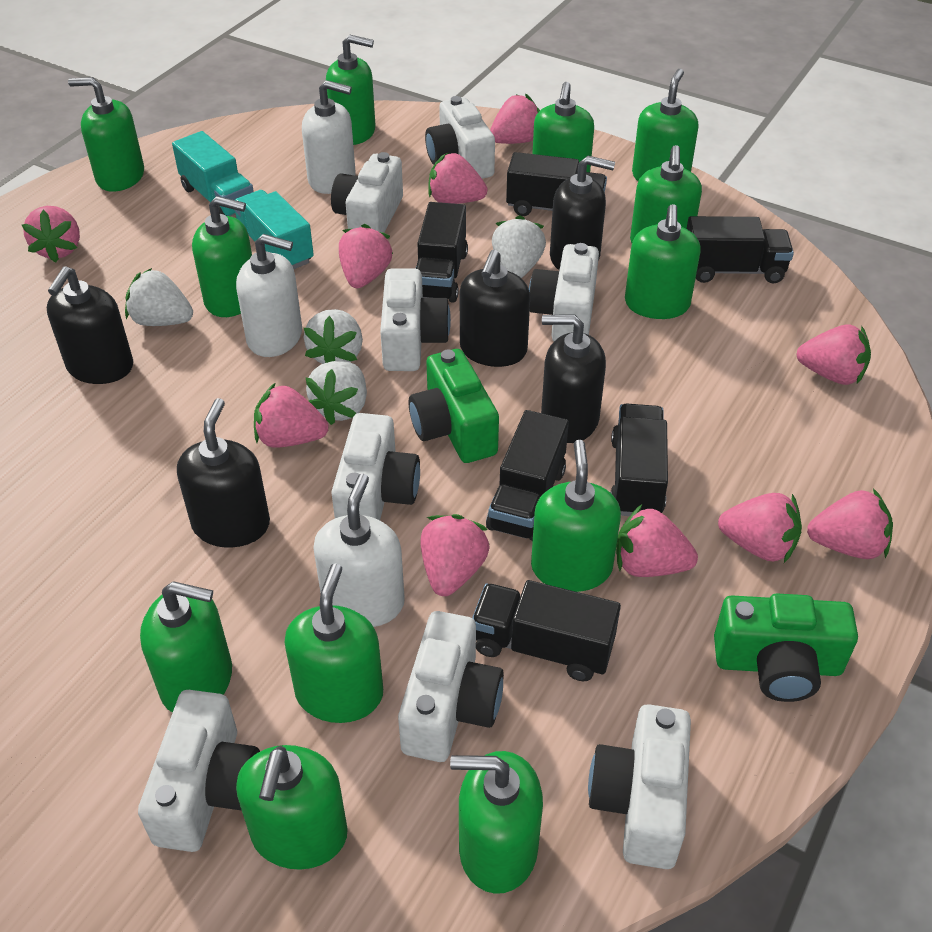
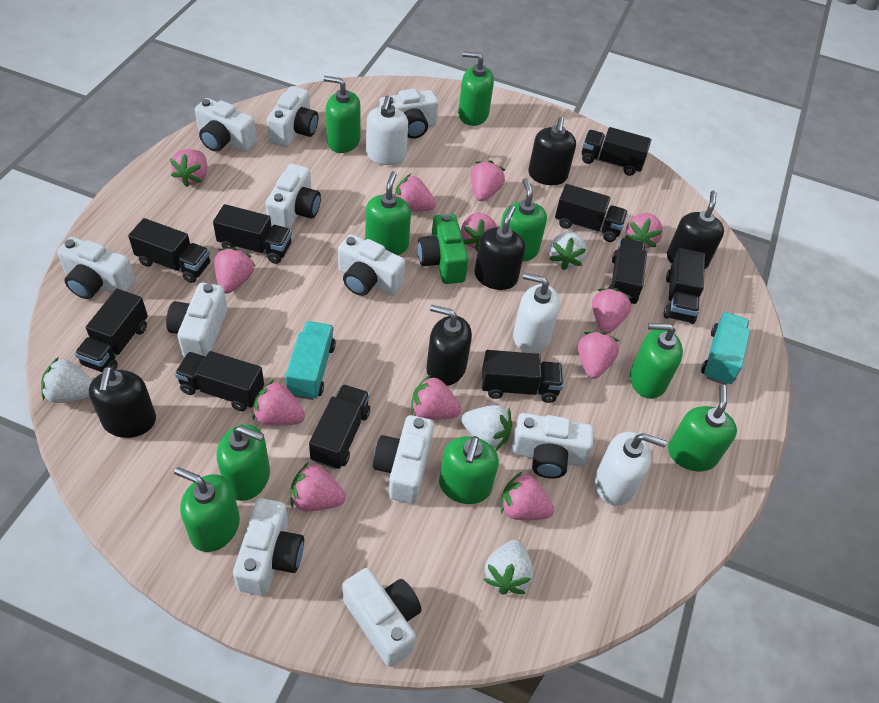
black truck: 6 -> 10
green camera: 2 -> 1
green soap dispenser: 12 -> 9
pink strawberry: 10 -> 12
white camera: 8 -> 11

